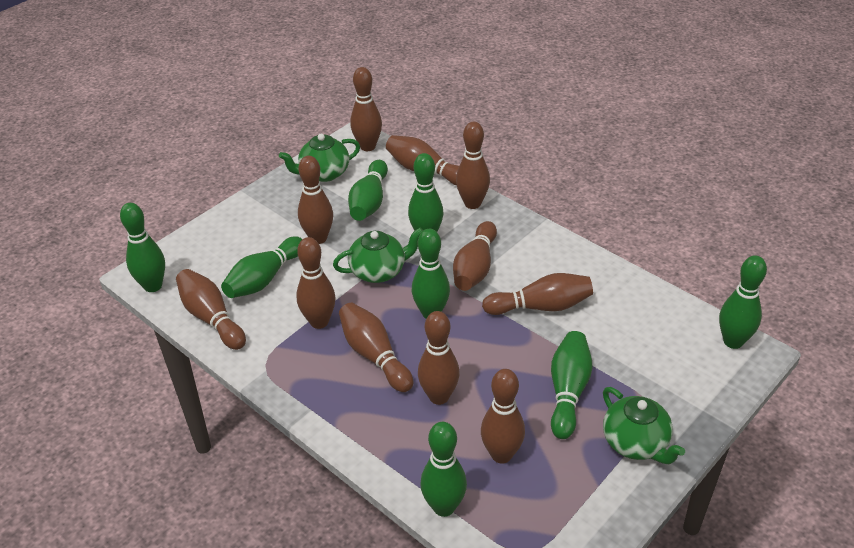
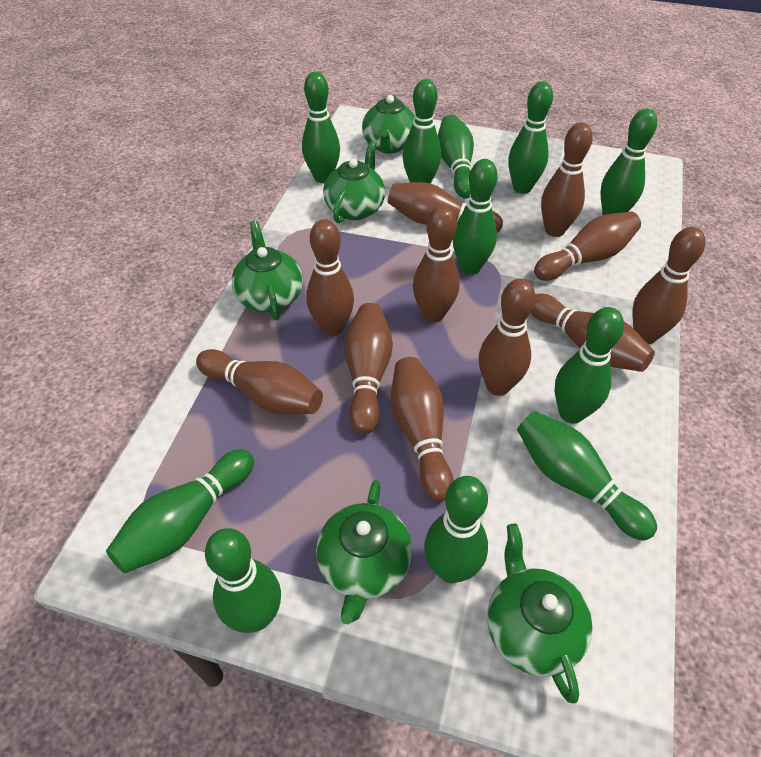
green bowling pin: 8 -> 11
green teapot: 3 -> 5

